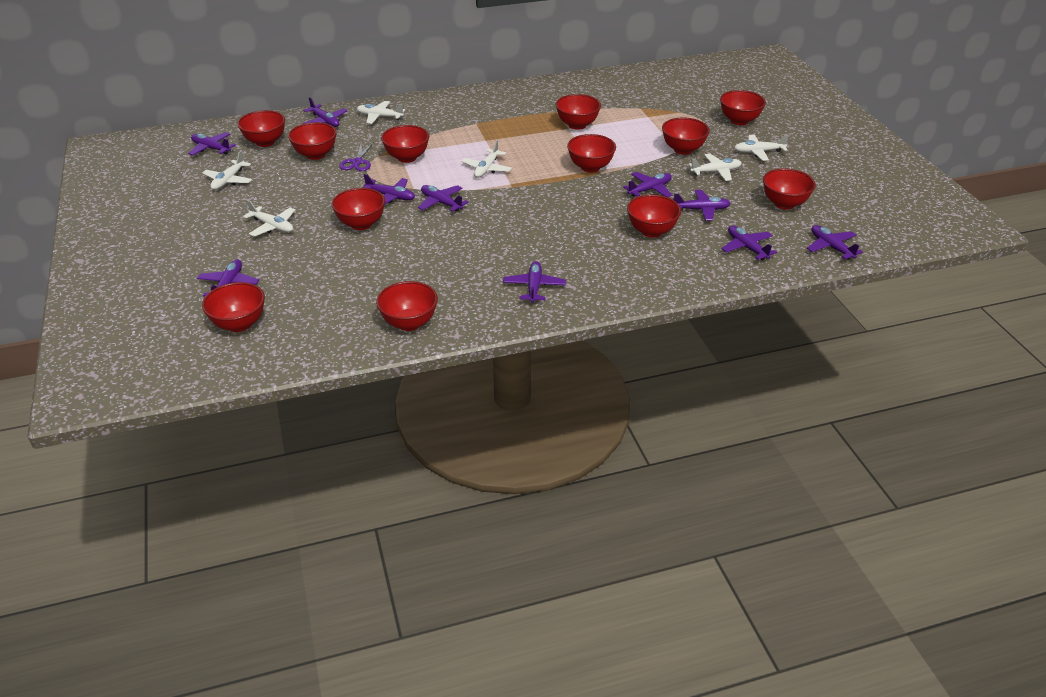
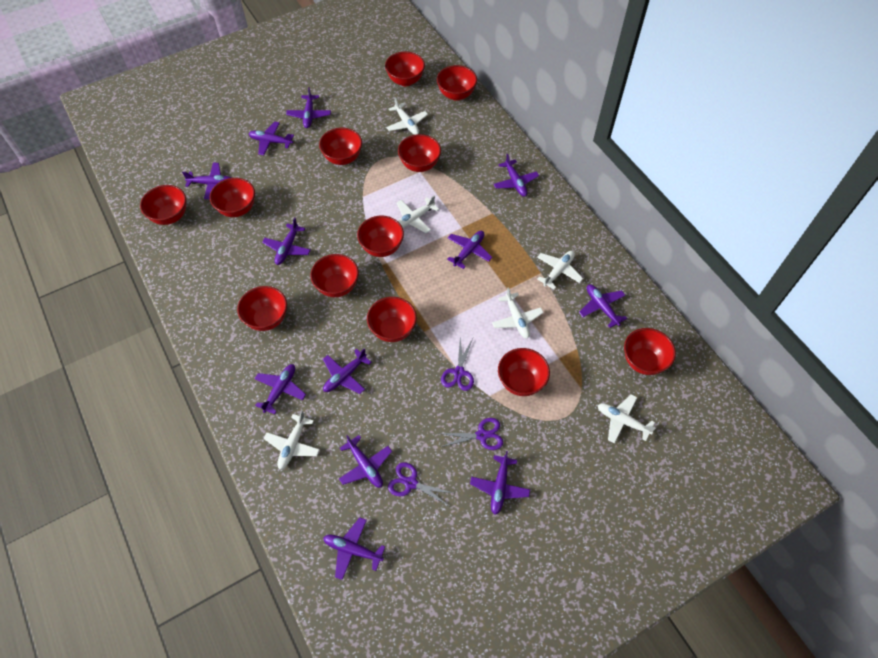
purple plane: 10 -> 12
purple scissors: 1 -> 3

